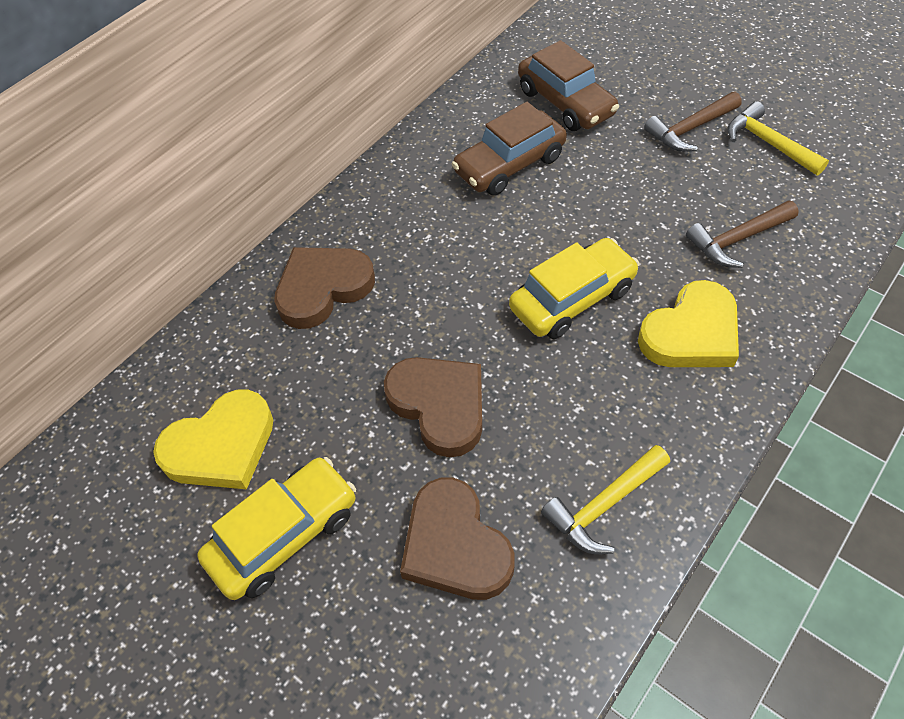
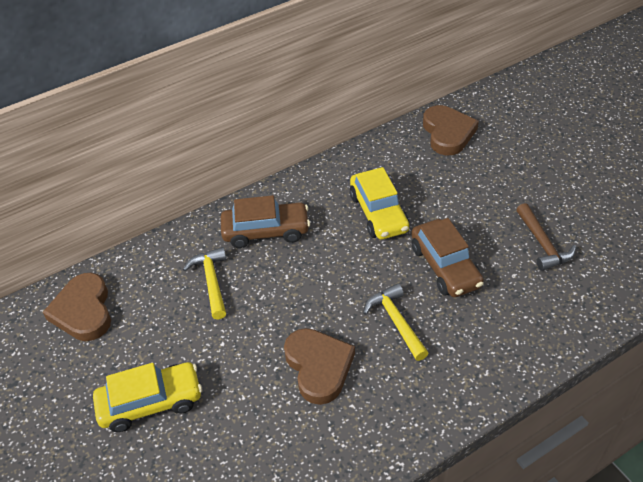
brown hammer: 2 -> 1
yellow heart: 2 -> 0

